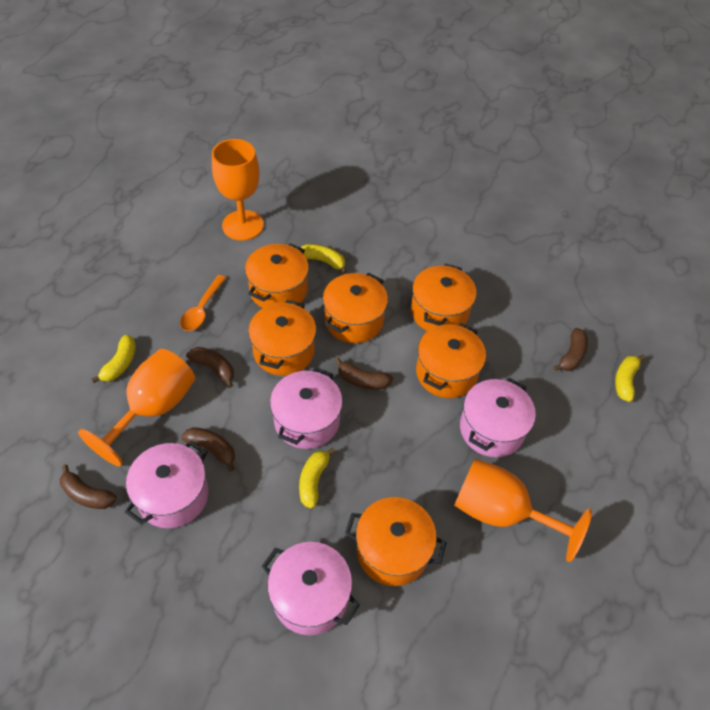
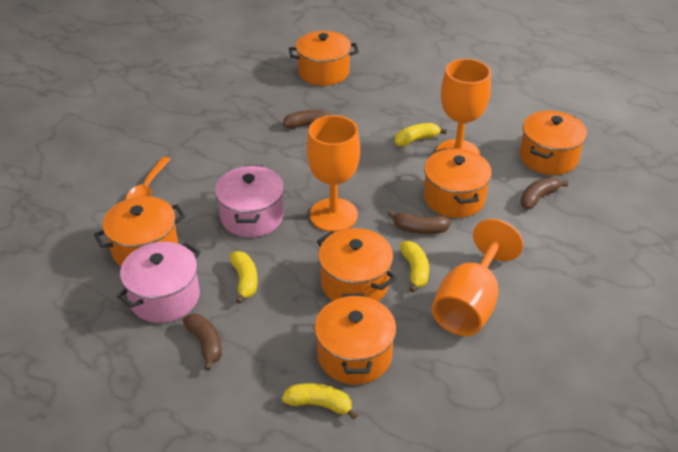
brown banana: 5 -> 4
pink pot: 4 -> 2

